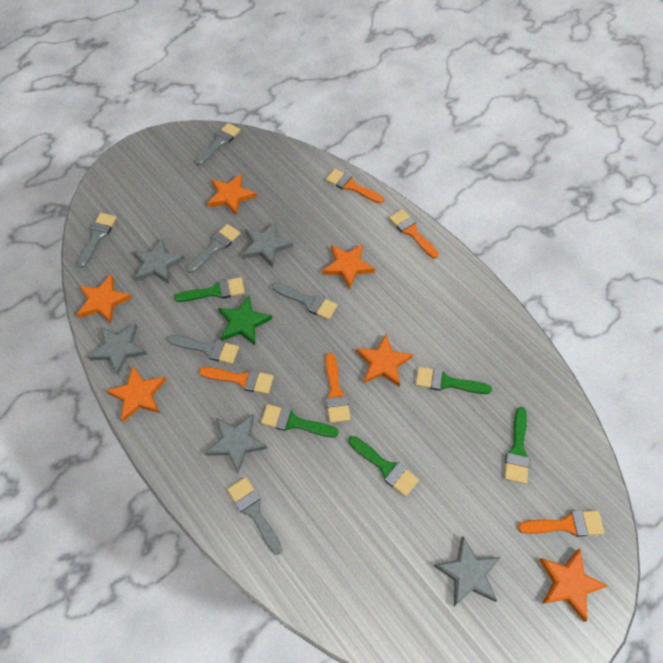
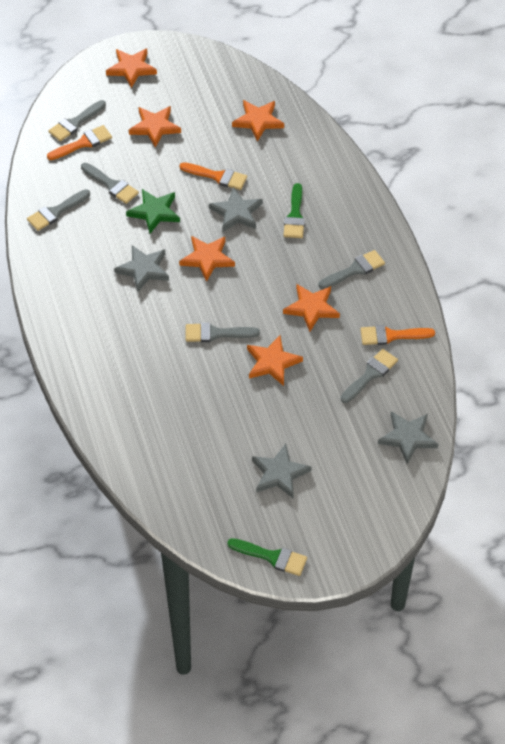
green brush: 5 -> 2
grey star: 5 -> 4
orange brush: 5 -> 3

